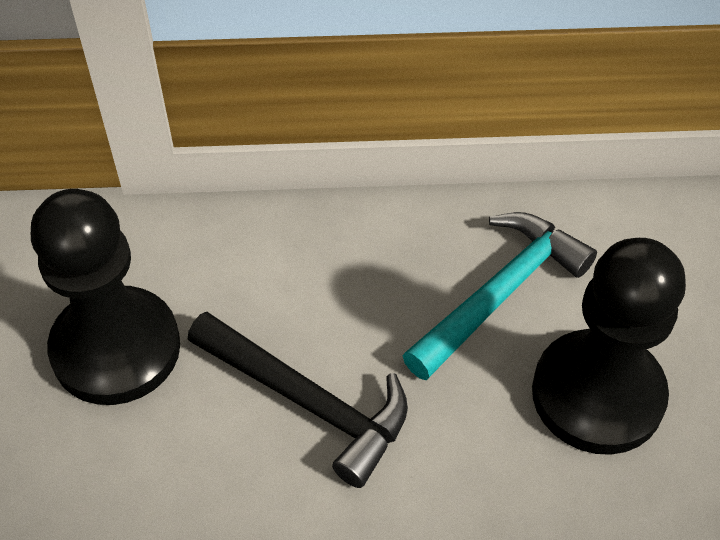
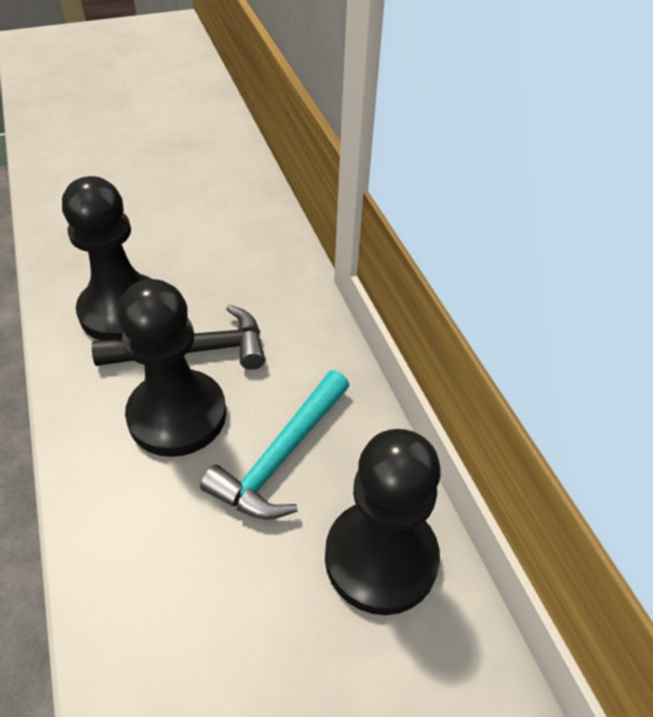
black pawn: 2 -> 3

